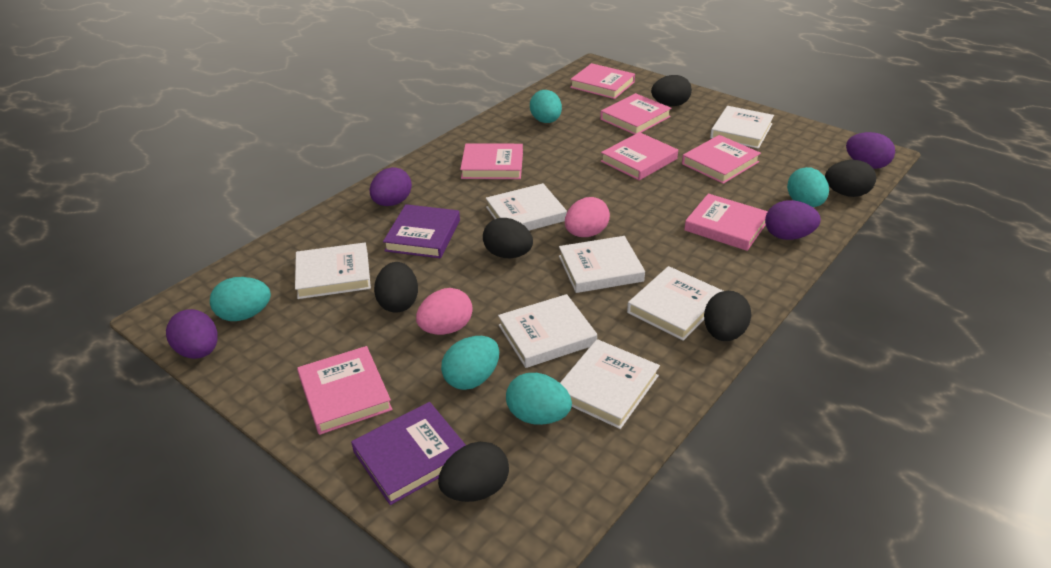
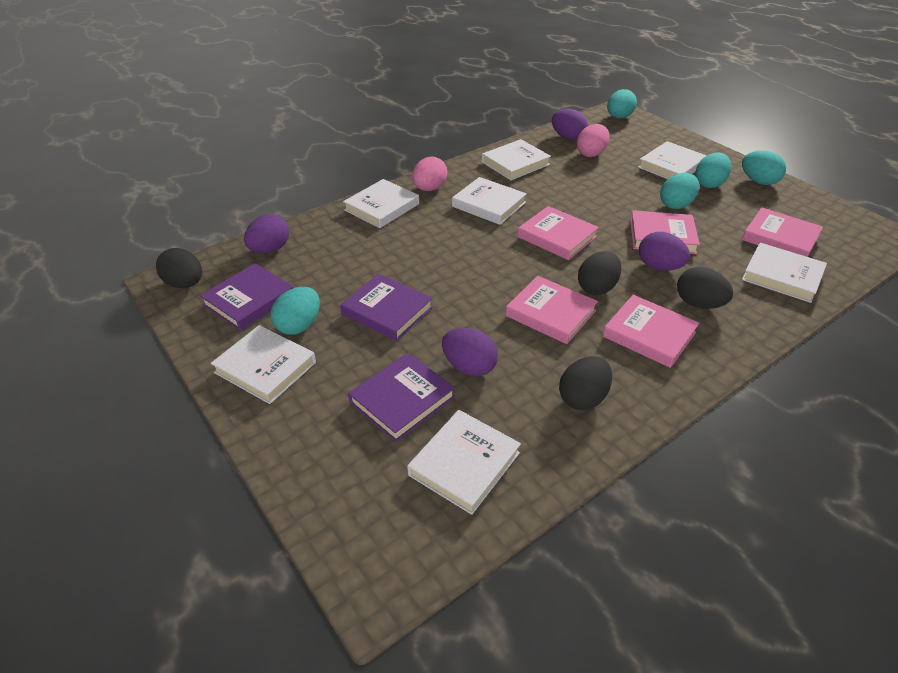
black egg: 6 -> 4
pink book: 7 -> 5
purple book: 2 -> 3

